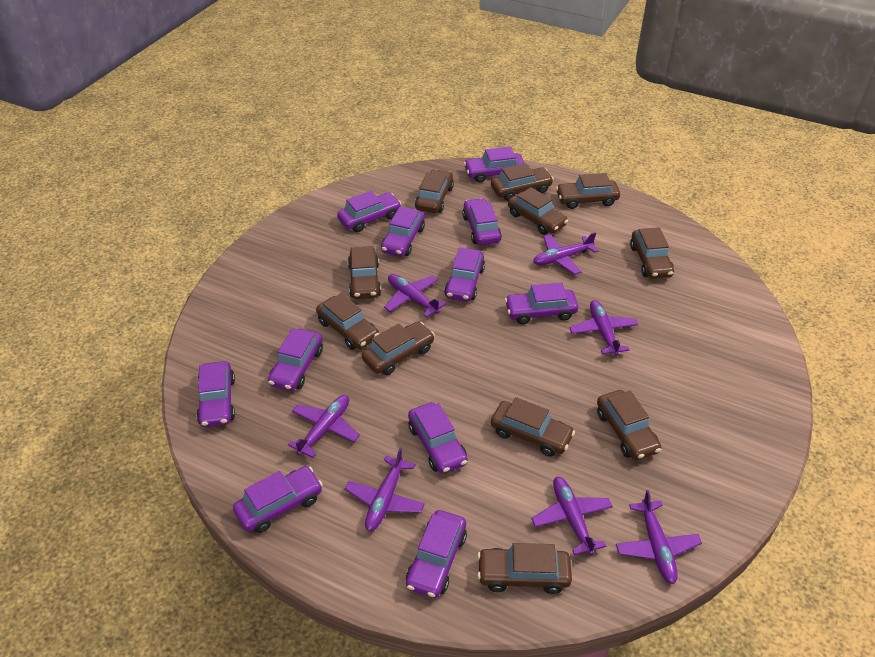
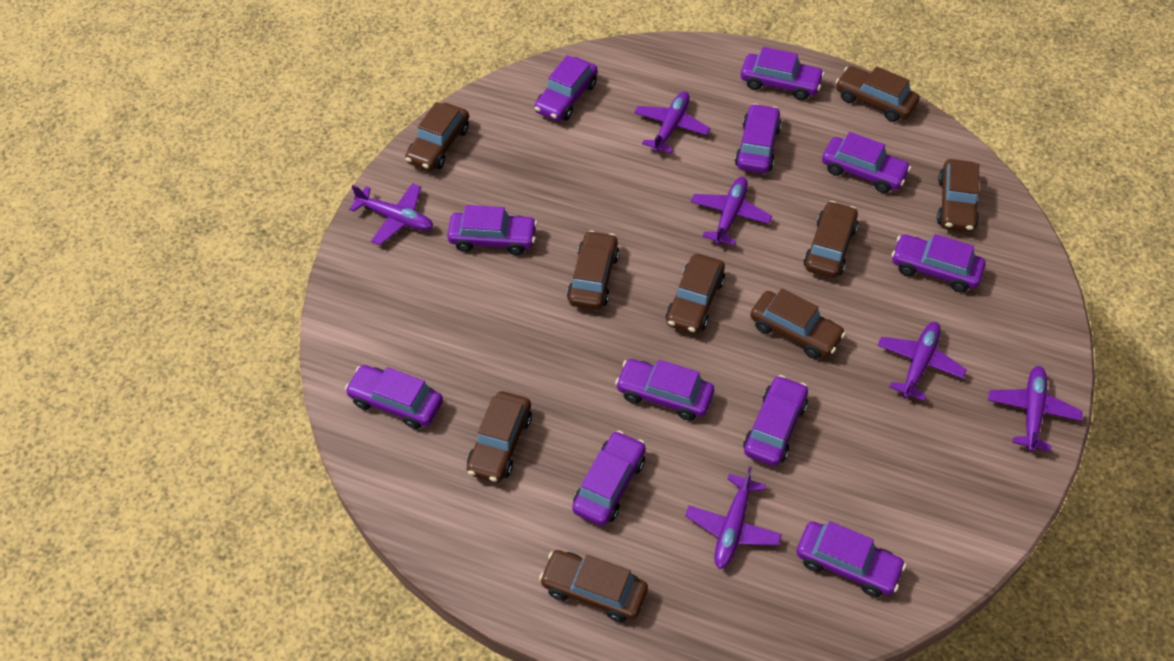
brown car: 11 -> 9
purple plane: 7 -> 6

